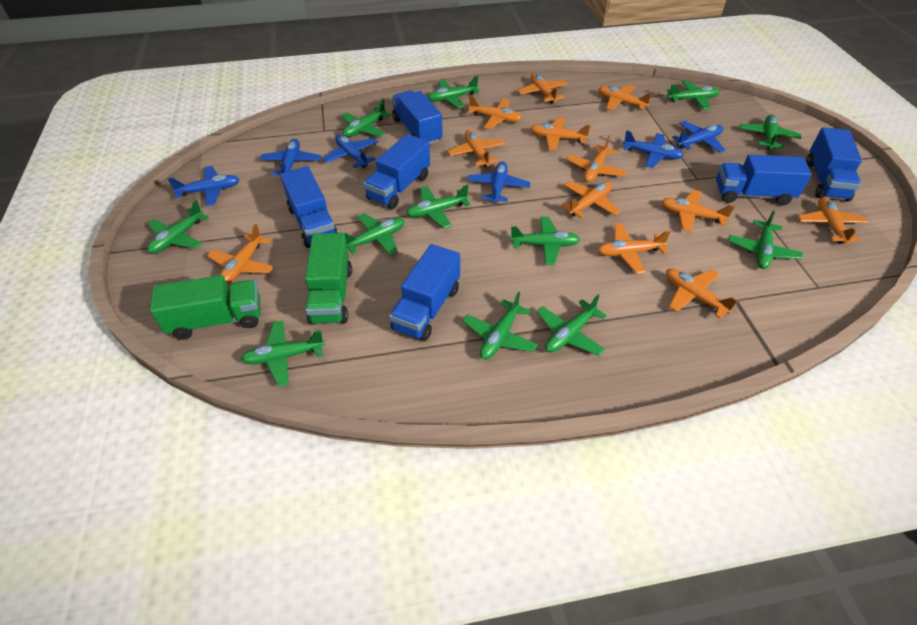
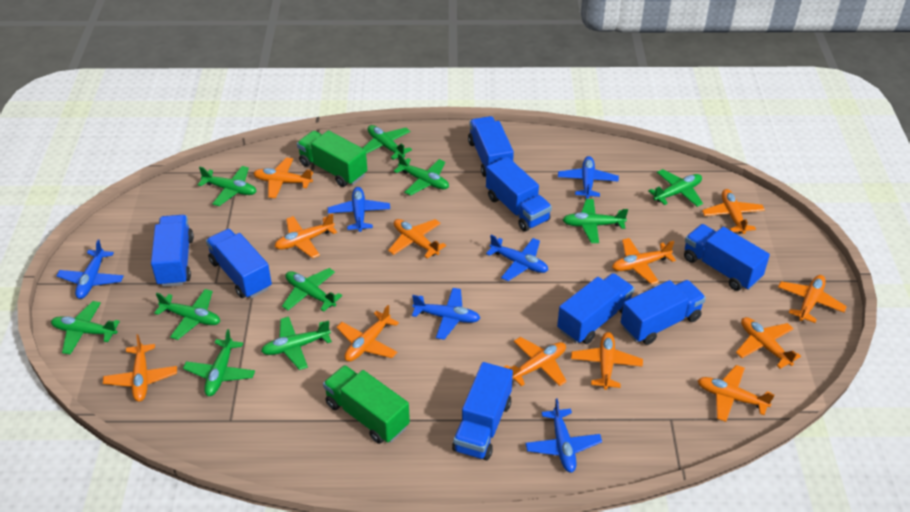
blue truck: 6 -> 8
green plane: 12 -> 10

